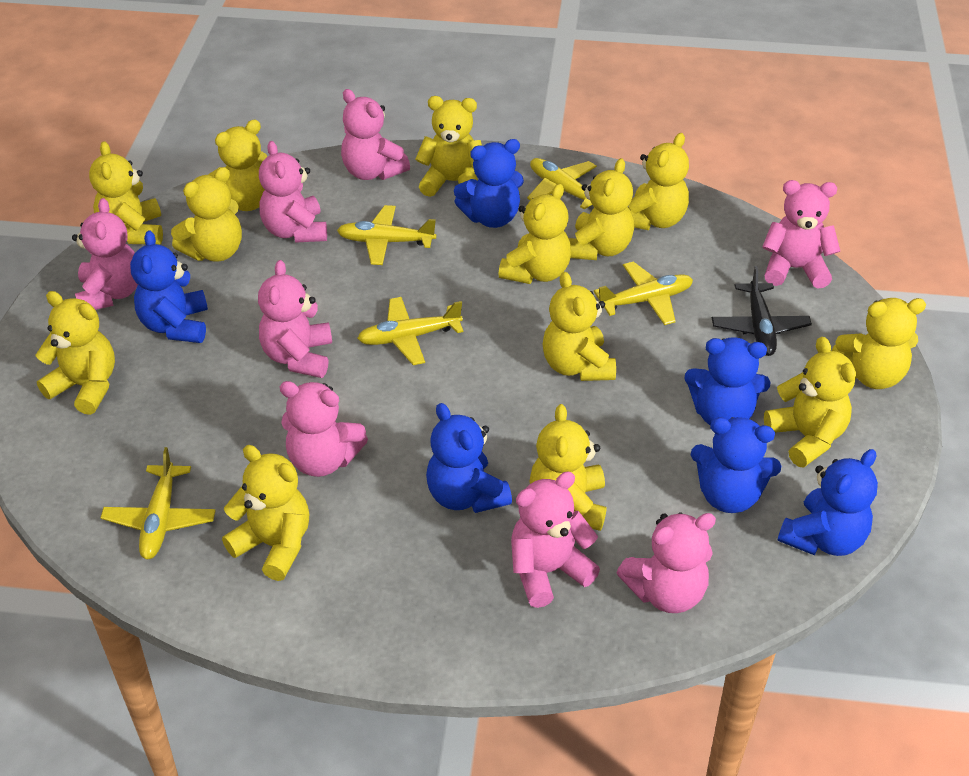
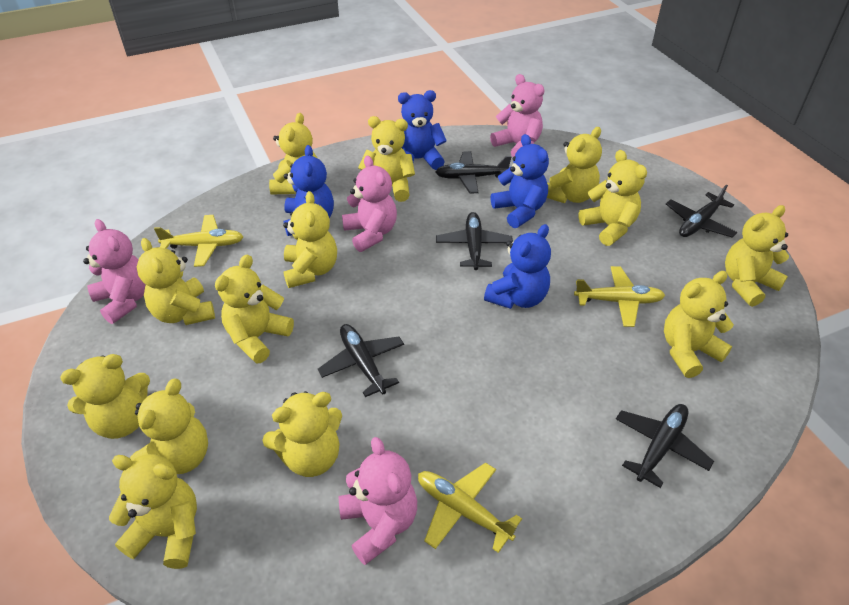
black plane: 1 -> 5
blue teddy bear: 6 -> 4
pink teddy bear: 8 -> 4
yellow plane: 5 -> 3

